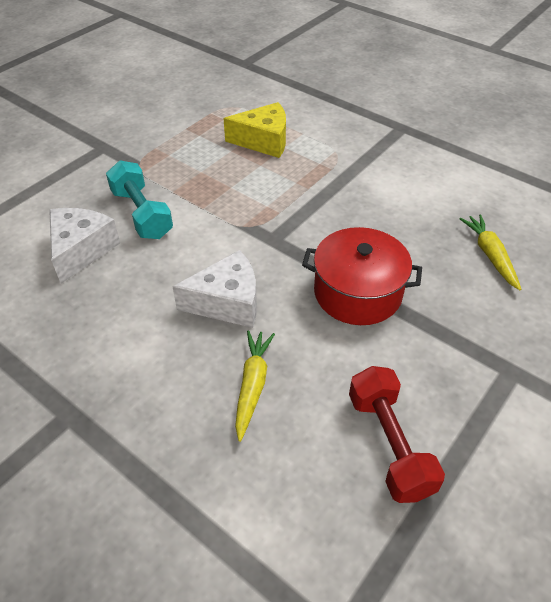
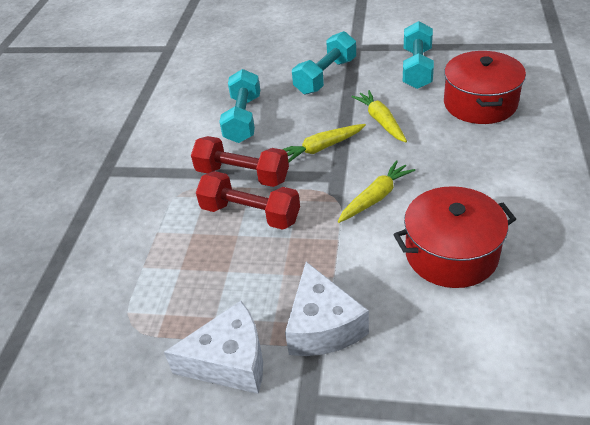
red dumbbell: 1 -> 2
red pot: 1 -> 2
turquoise dumbbell: 1 -> 3
yellow carrot: 2 -> 3
yellow cheese: 1 -> 0

